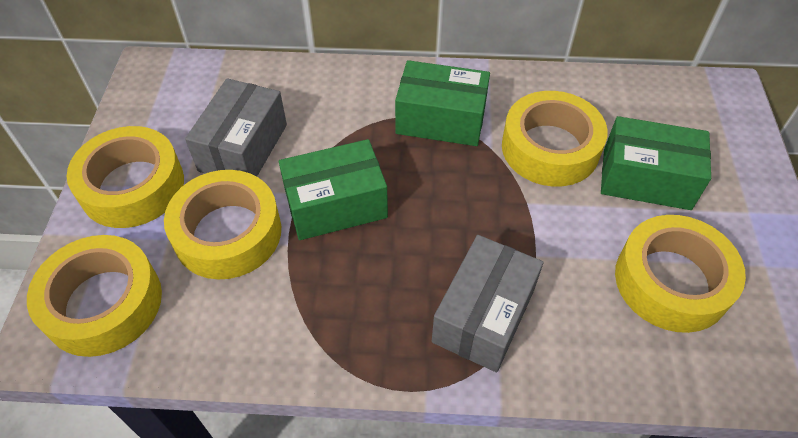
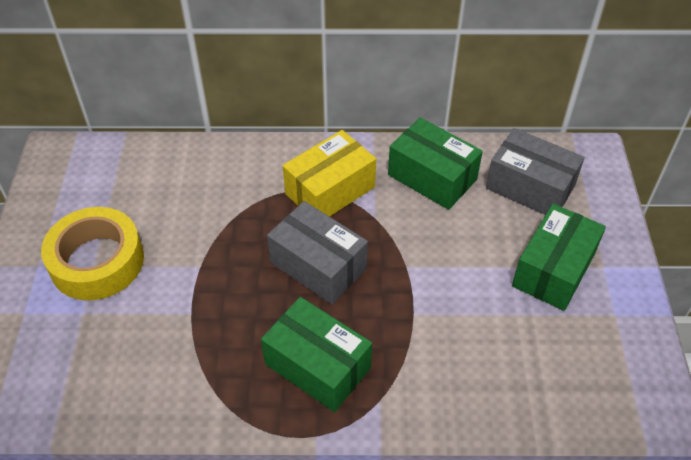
yellow box: 0 -> 1
yellow tape: 5 -> 1

